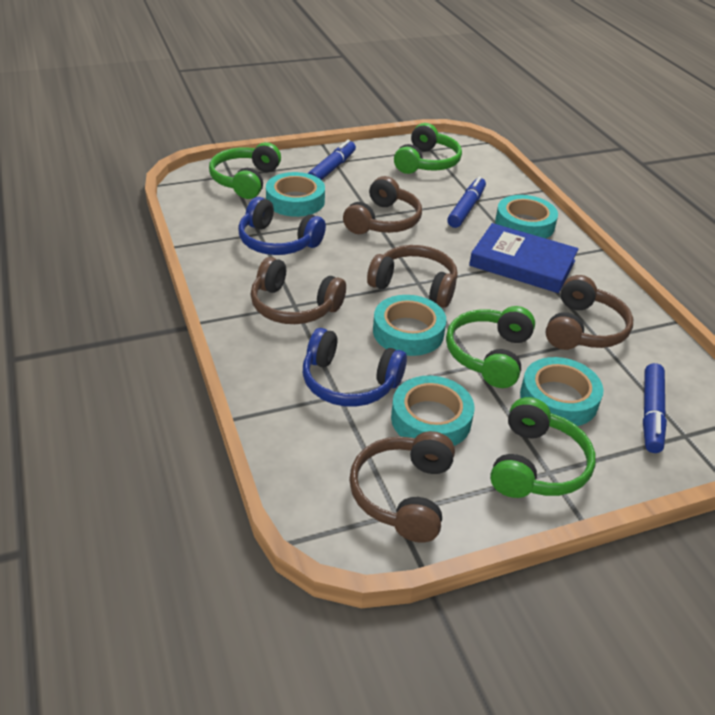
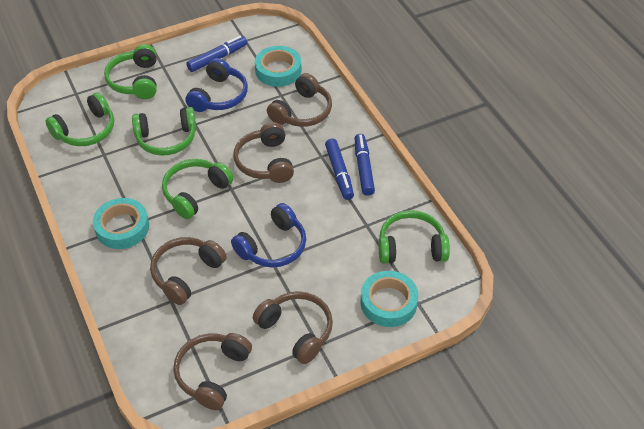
blue book: 1 -> 0
green headphones: 4 -> 5
turquoise tape: 5 -> 3

